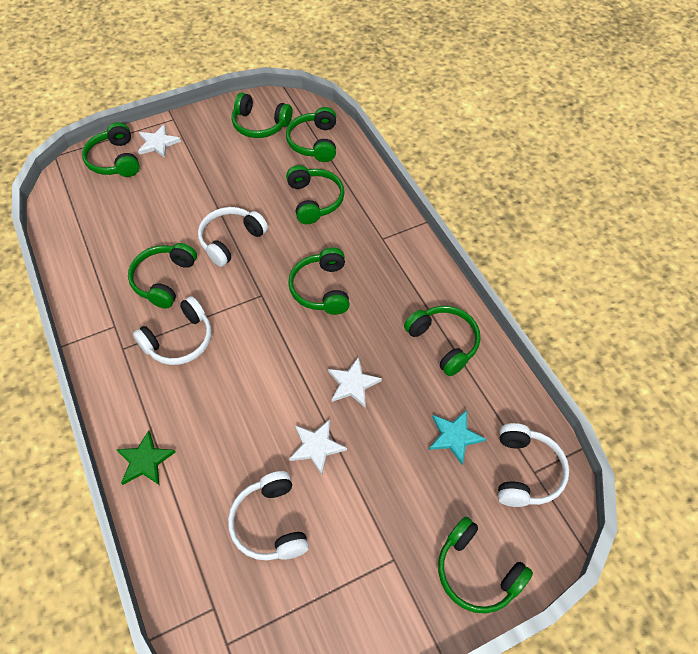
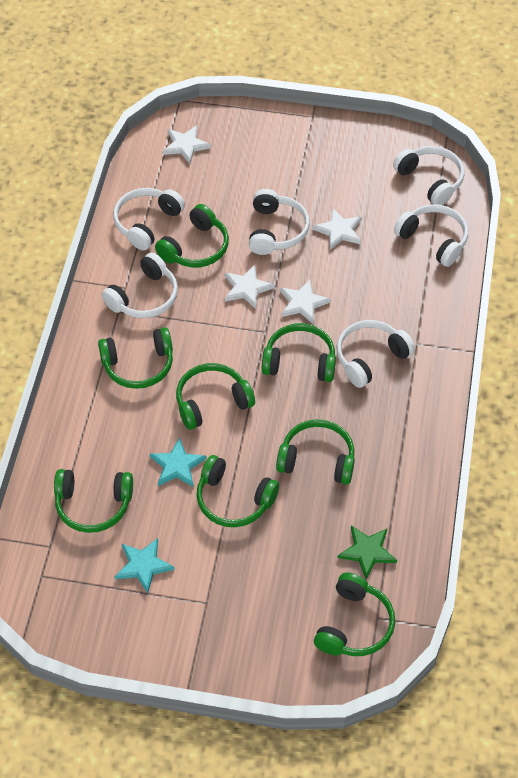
turquoise star: 1 -> 2
white headphones: 4 -> 6
white star: 3 -> 4

